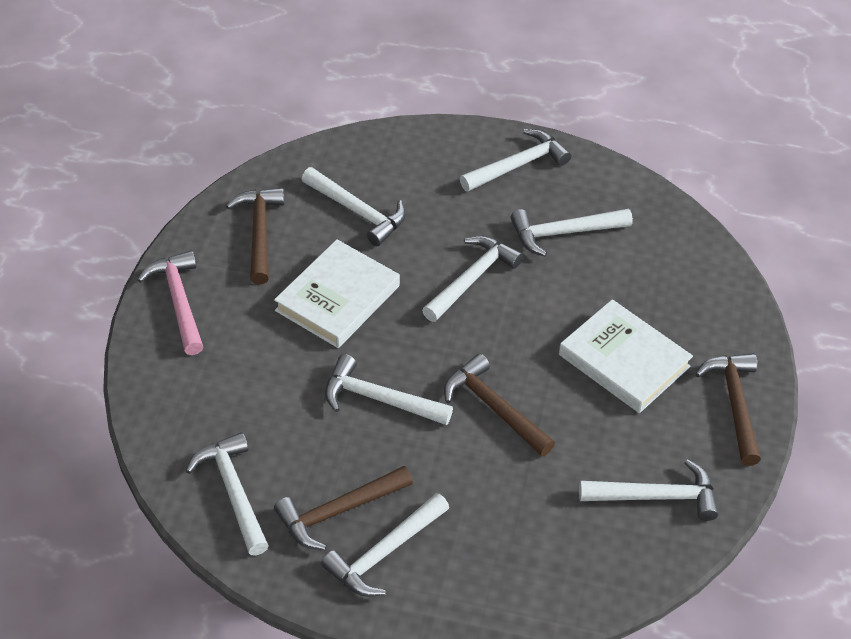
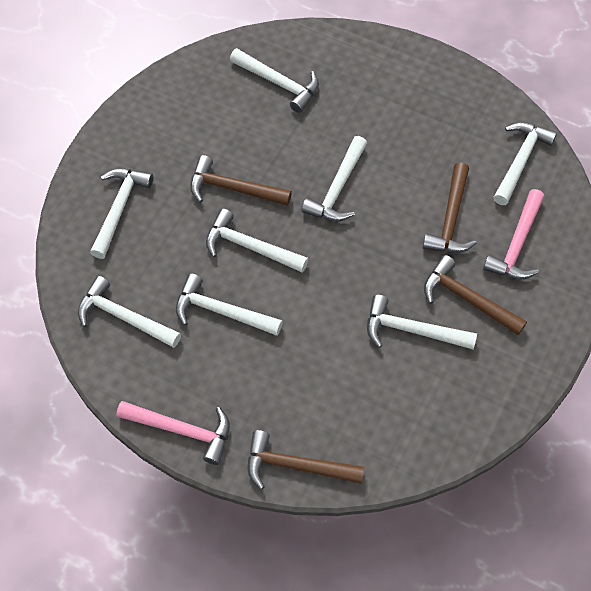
pink hammer: 1 -> 2
white book: 2 -> 0

